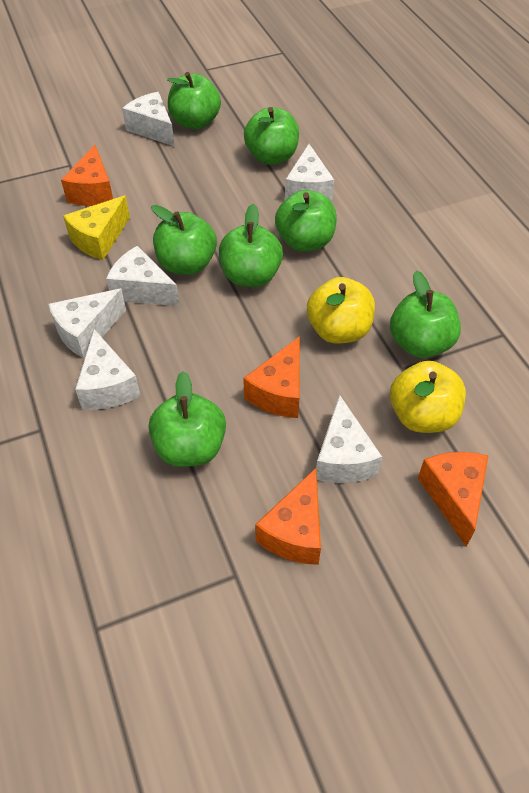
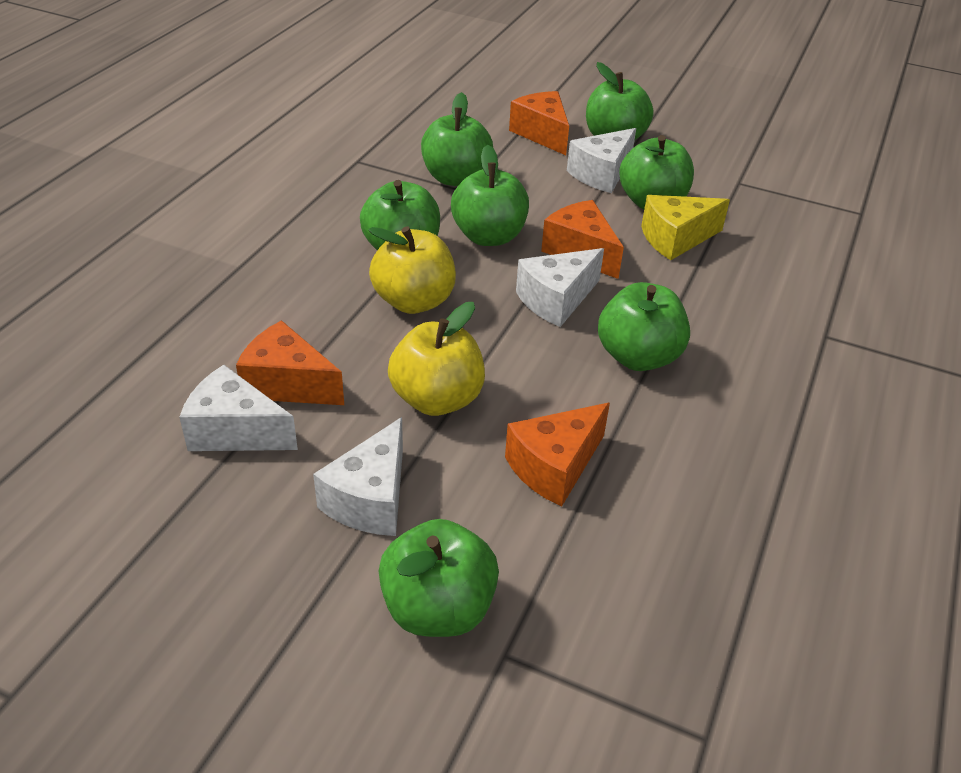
white cheese: 6 -> 4

